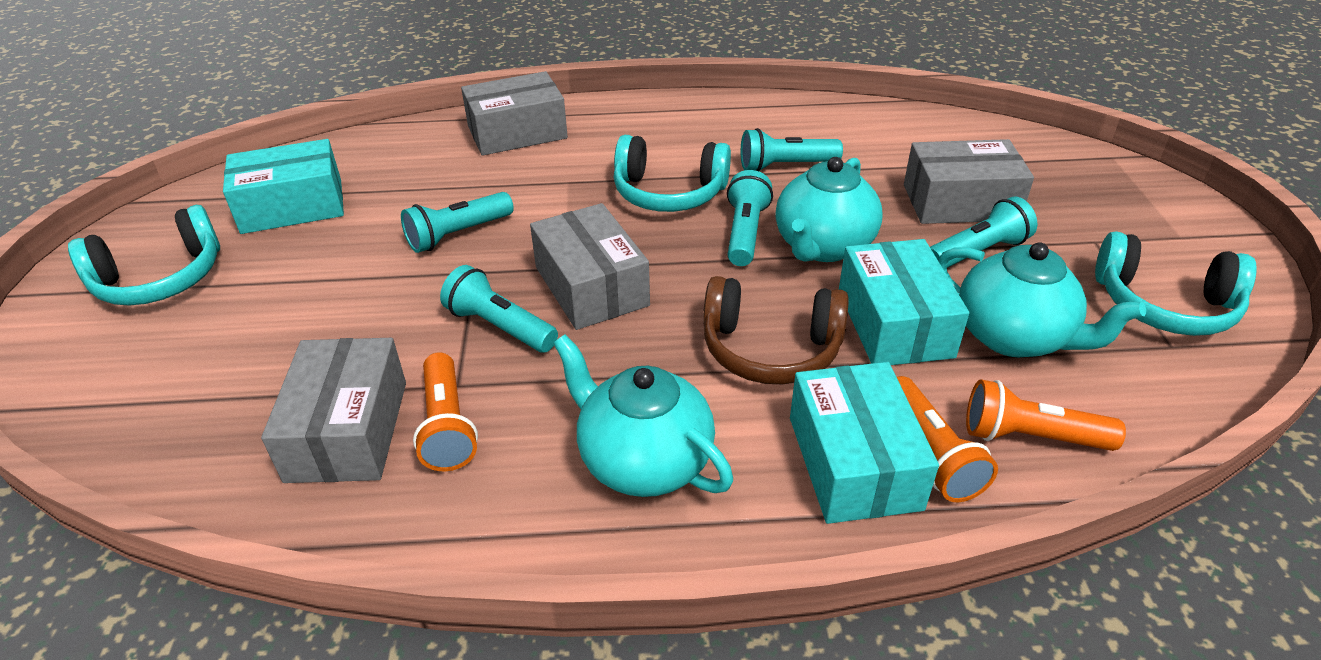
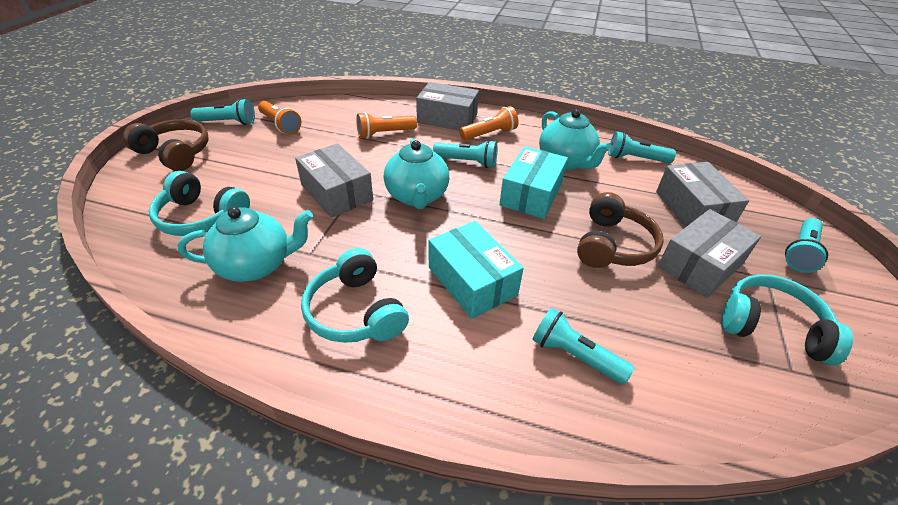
brown headphones: 1 -> 2
turquoise box: 3 -> 2

